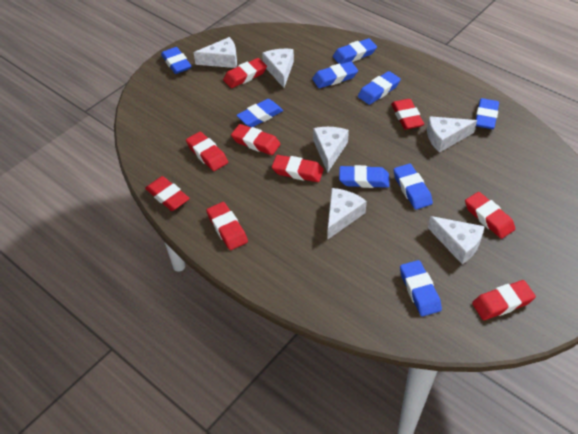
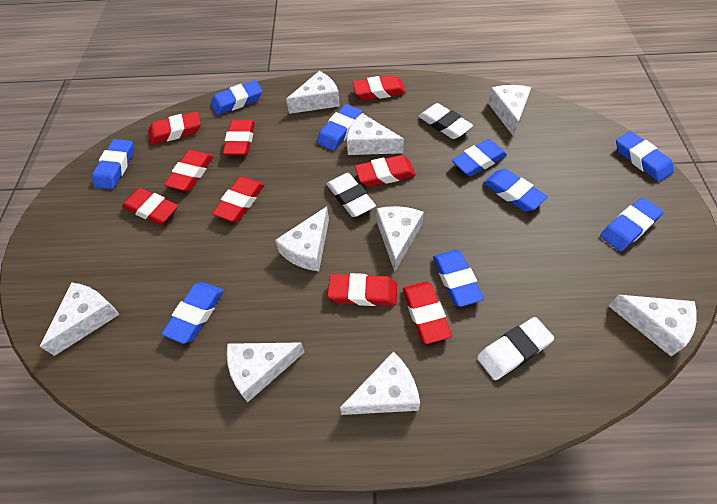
white cheese: 6 -> 9
white eraser: 0 -> 3

